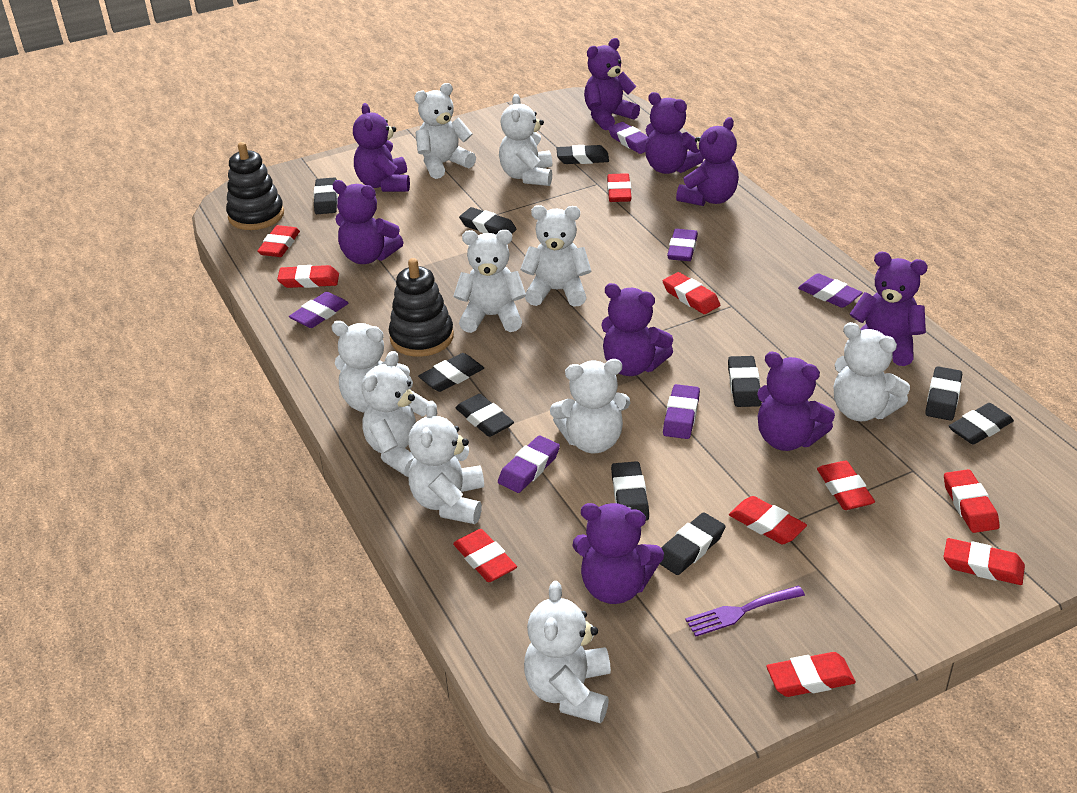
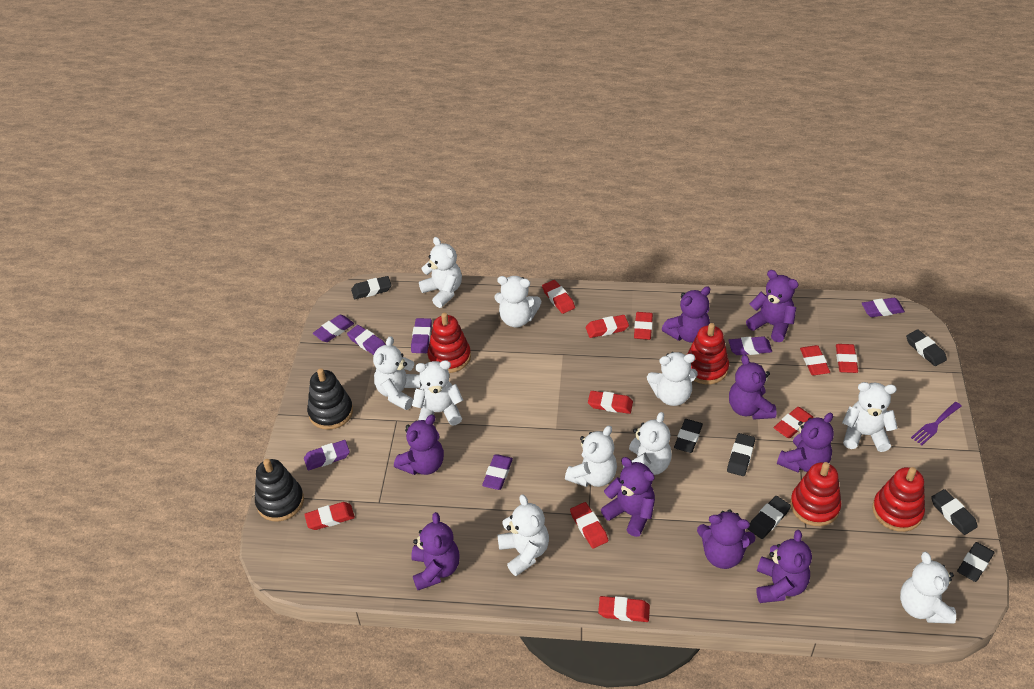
black eraser: 10 -> 7
purple eraser: 6 -> 7
red stacking toy: 0 -> 4

